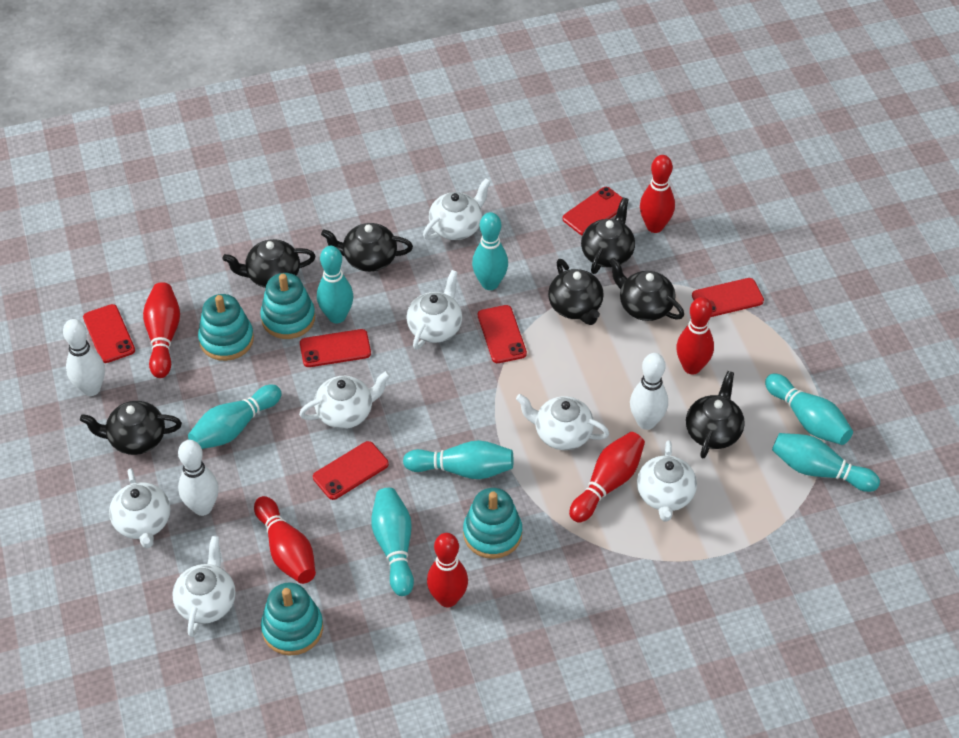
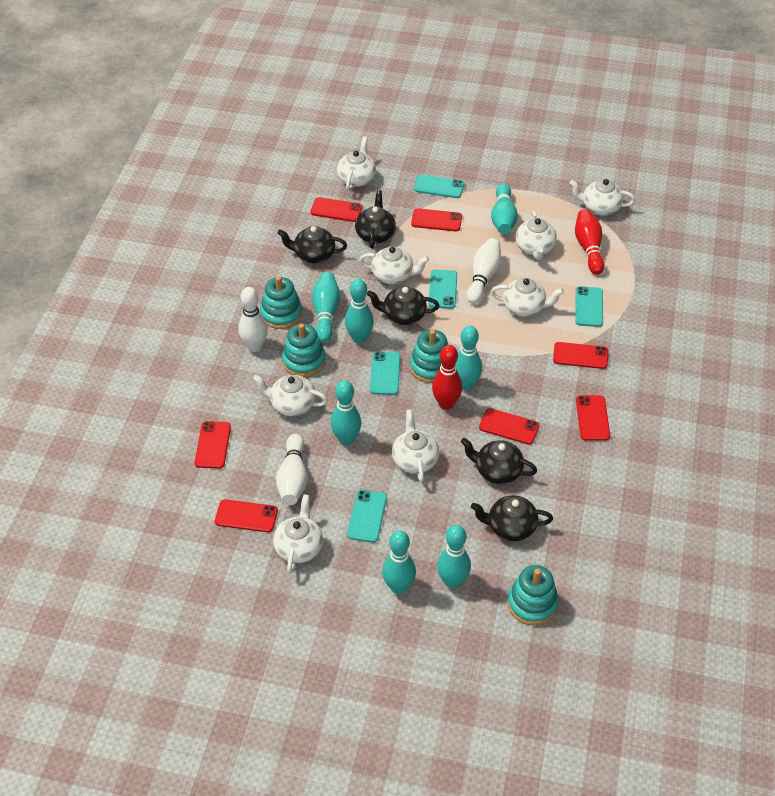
black teapot: 7 -> 5
red bowling pin: 6 -> 2
red phone: 6 -> 7
turquoise phone: 0 -> 5
white teapot: 7 -> 8

